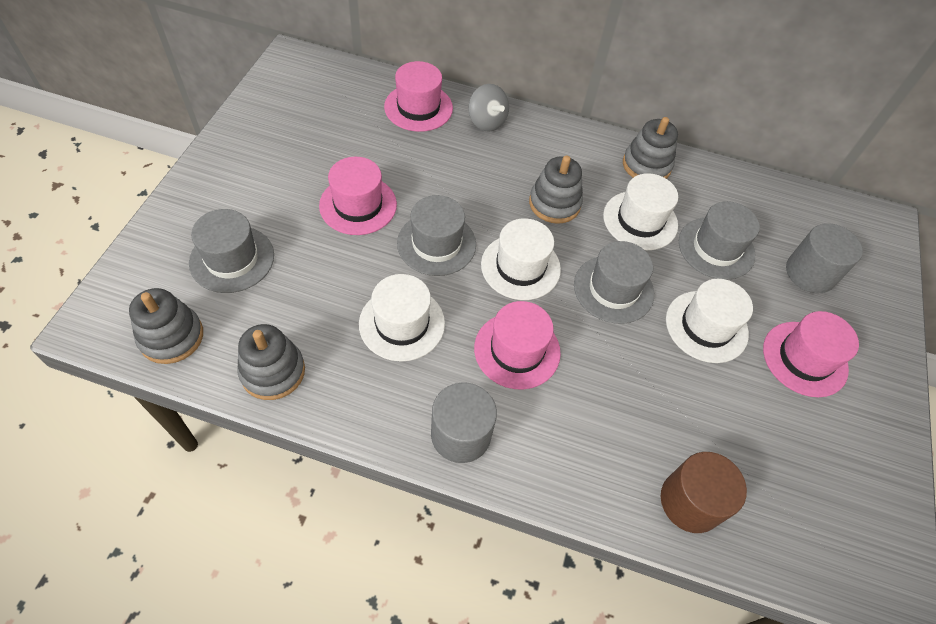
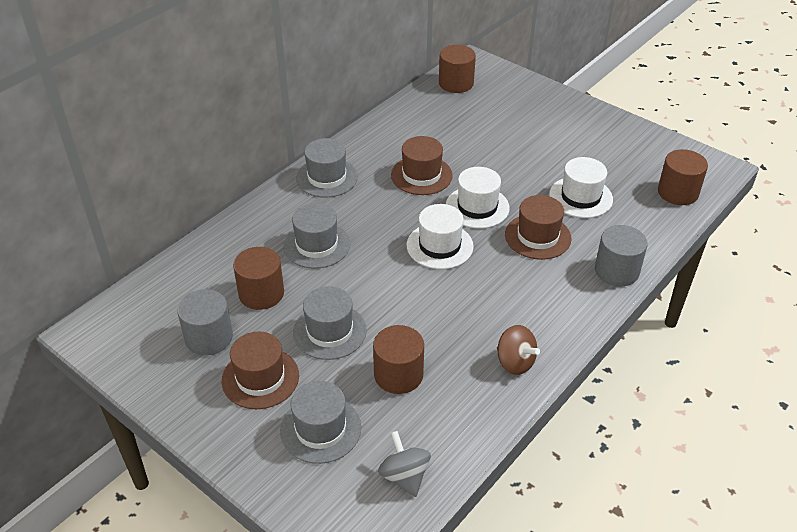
brown cylinder: 1 -> 4
brown hat: 0 -> 3
brown spinning top: 0 -> 1
grey stacking toy: 4 -> 0
pink hat: 4 -> 0
white hat: 4 -> 3

